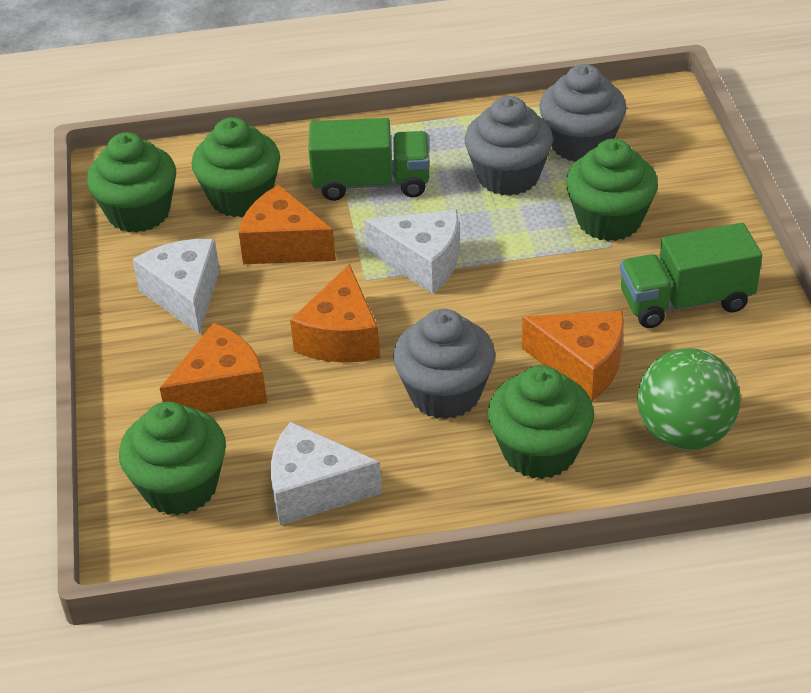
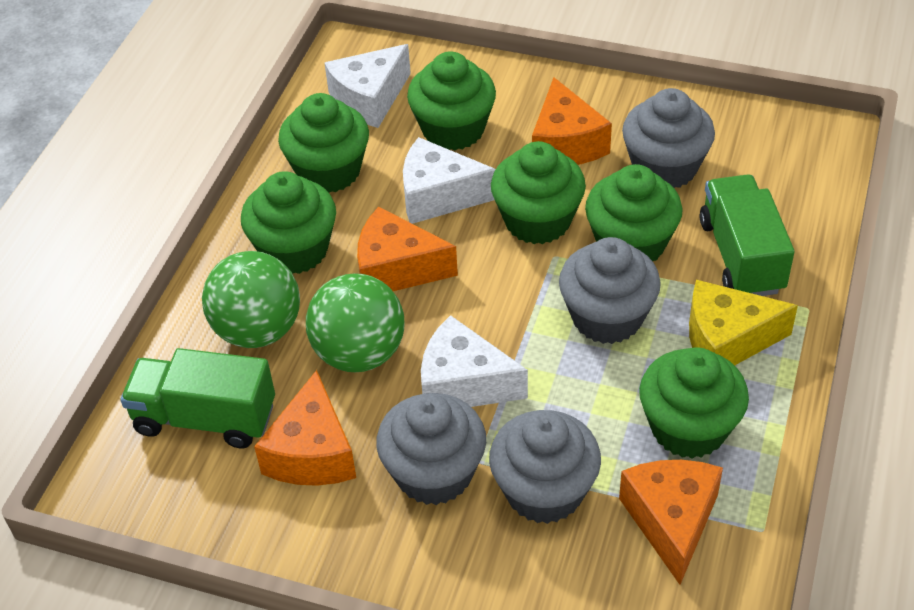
green ball: 1 -> 2
green cupcake: 5 -> 6
grey cupcake: 3 -> 4
yellow cheese: 0 -> 1

